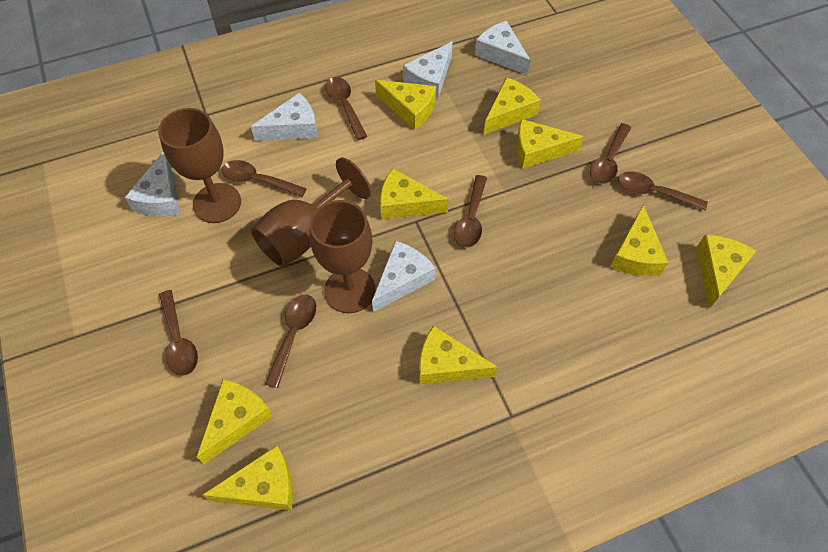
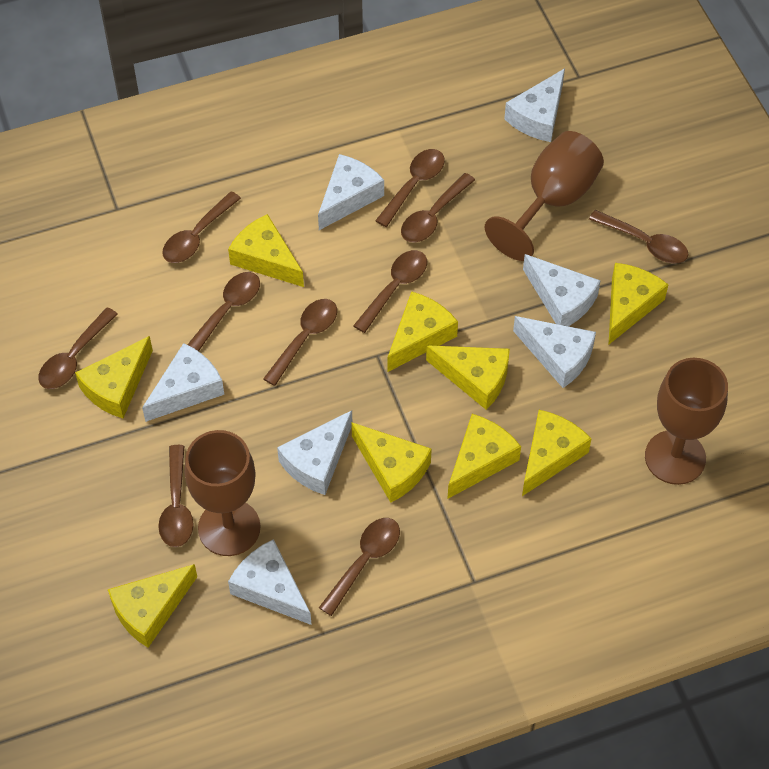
brown spoon: 7 -> 10
white cheese: 5 -> 7

